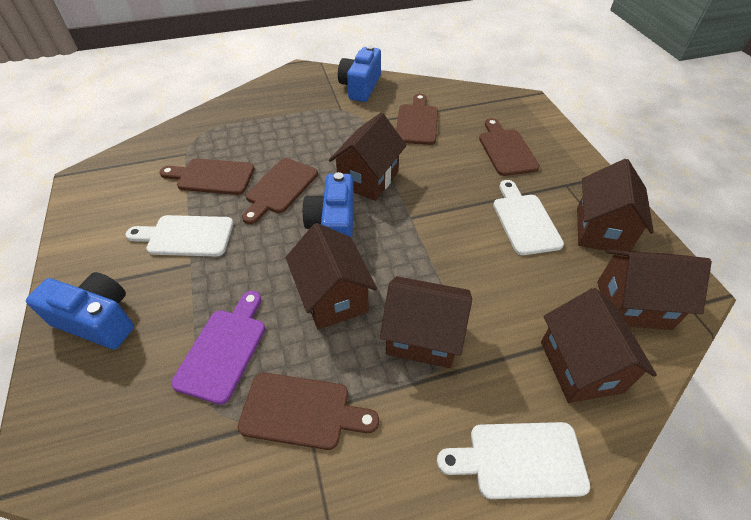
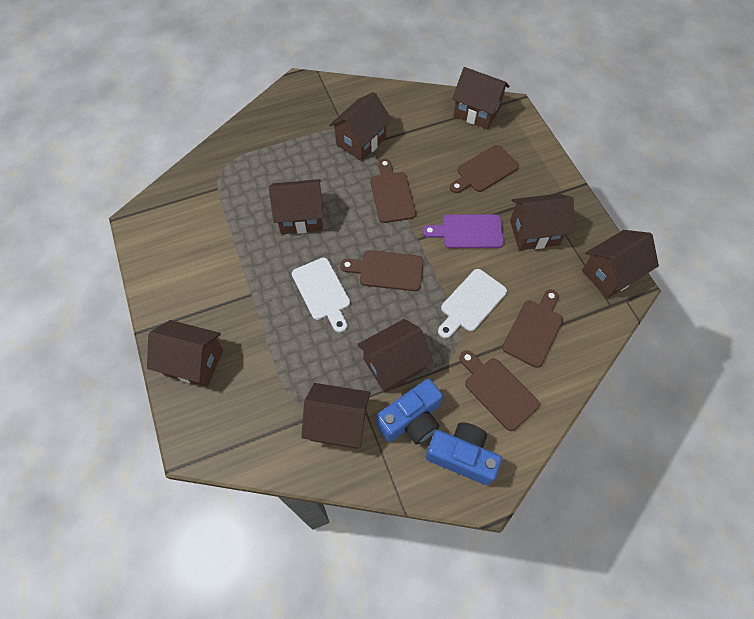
blue camera: 3 -> 2
brown house: 6 -> 8
white cutting board: 3 -> 2

